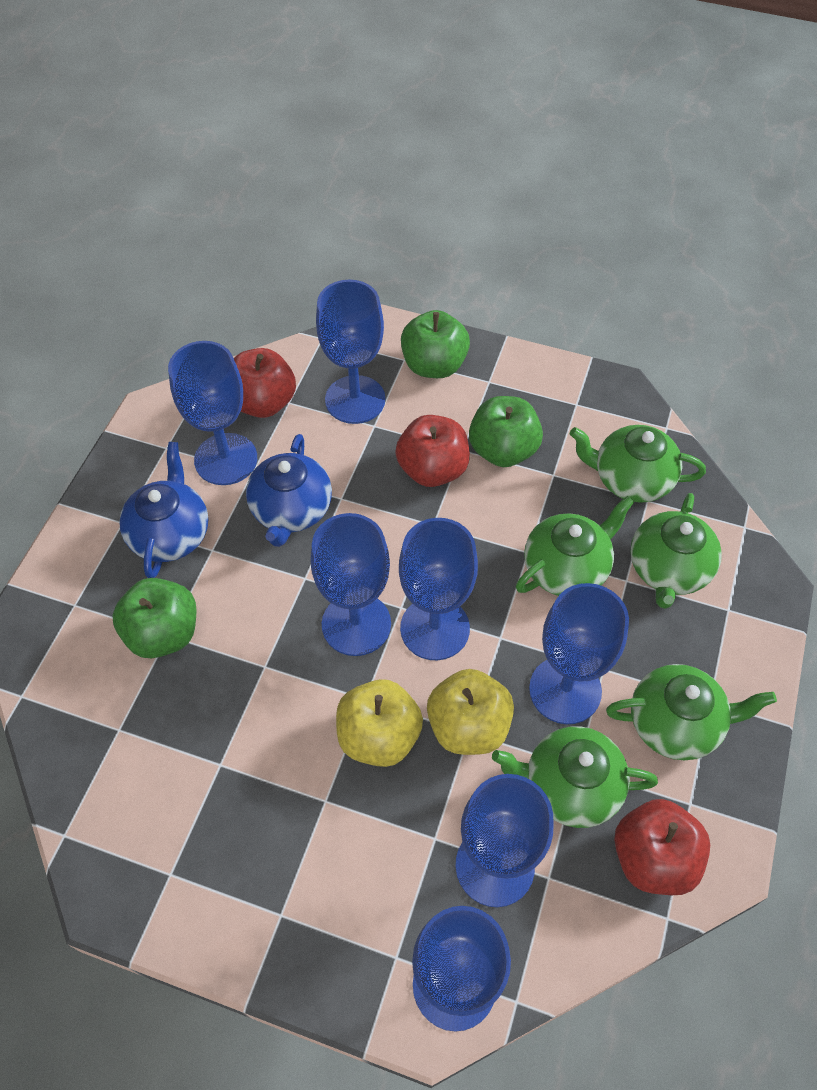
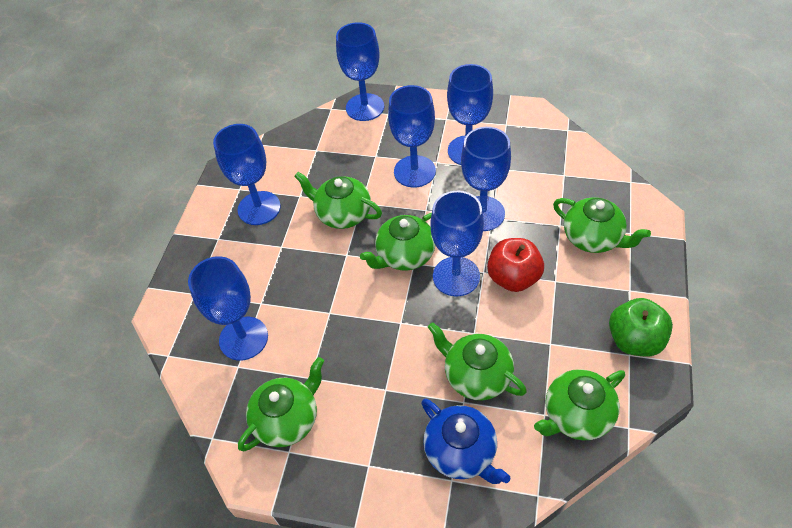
blue teapot: 2 -> 1
green apple: 3 -> 1
green teapot: 5 -> 6
red apple: 3 -> 1
yellow apple: 2 -> 0

